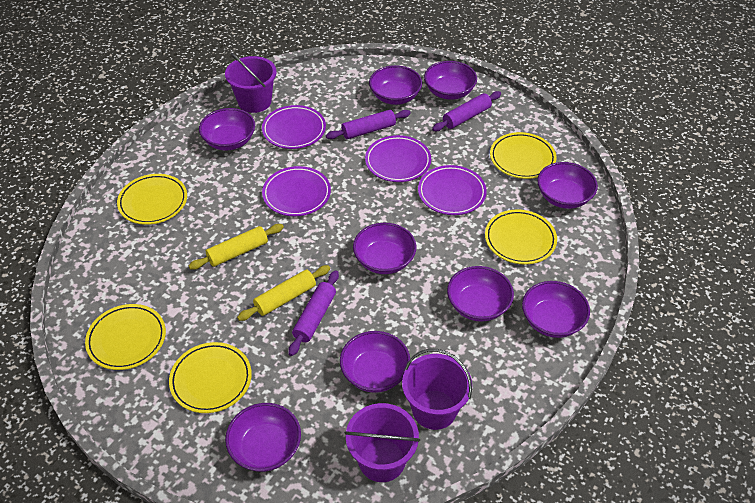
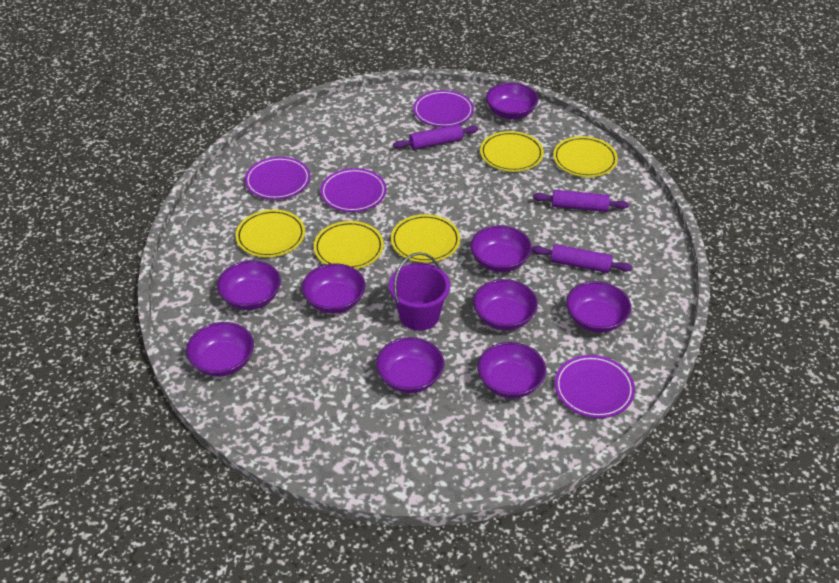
purple bucket: 3 -> 1
yellow rolling pin: 2 -> 0

